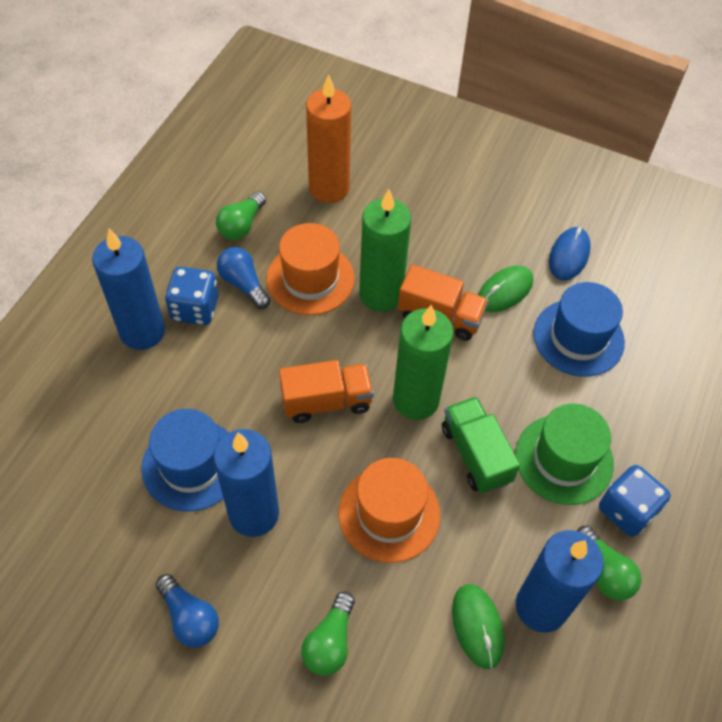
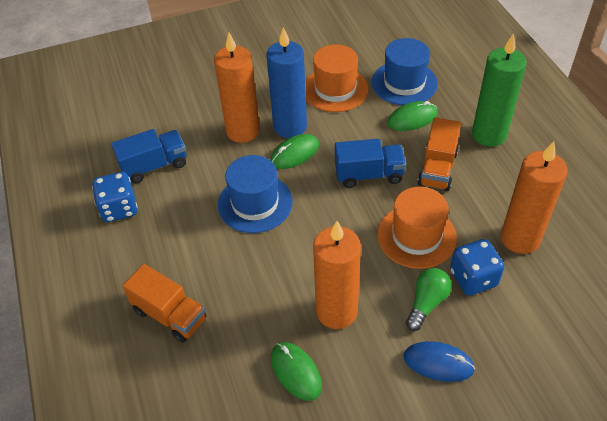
blue candle: 3 -> 1
blue light bulb: 2 -> 0
blue truck: 0 -> 2
green candle: 2 -> 1
green hat: 1 -> 0
green light bulb: 3 -> 1
green mouse: 2 -> 3
green truck: 1 -> 0
orange candle: 1 -> 3

